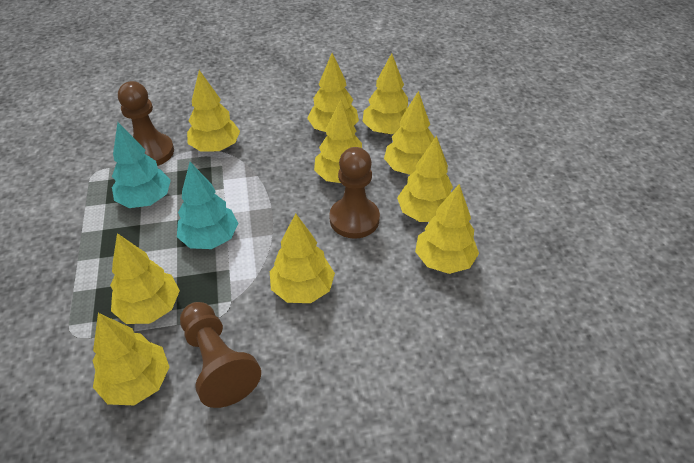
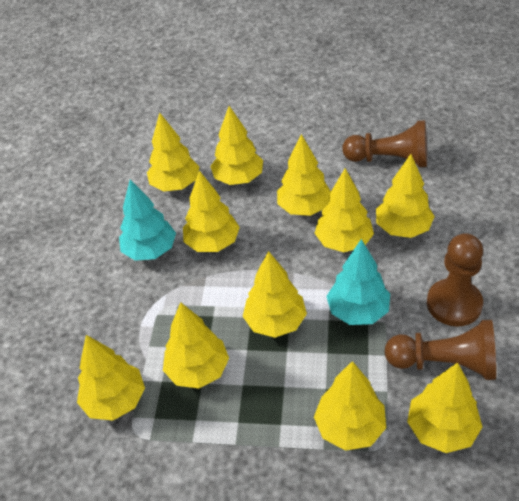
yellow tree: 10 -> 11

